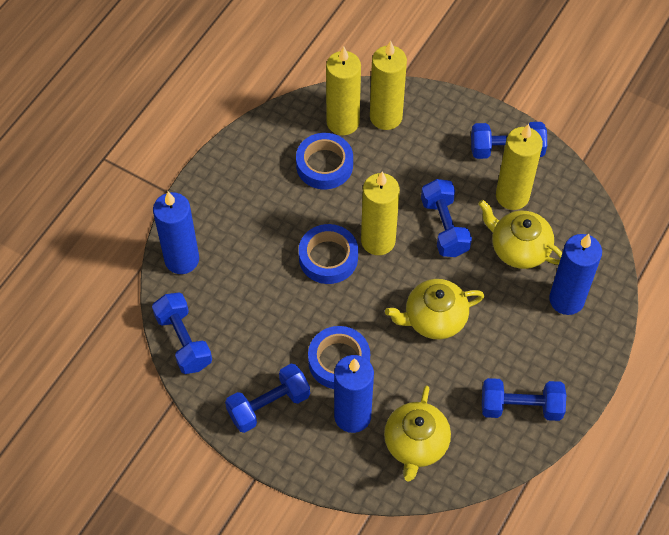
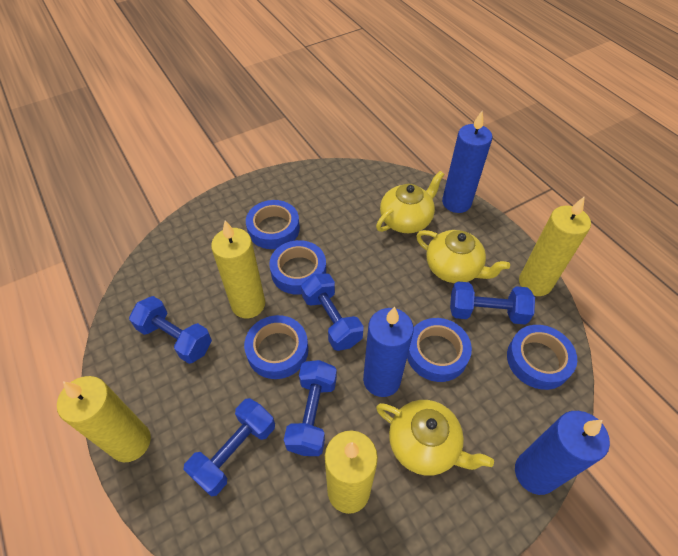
blue tape: 3 -> 5

